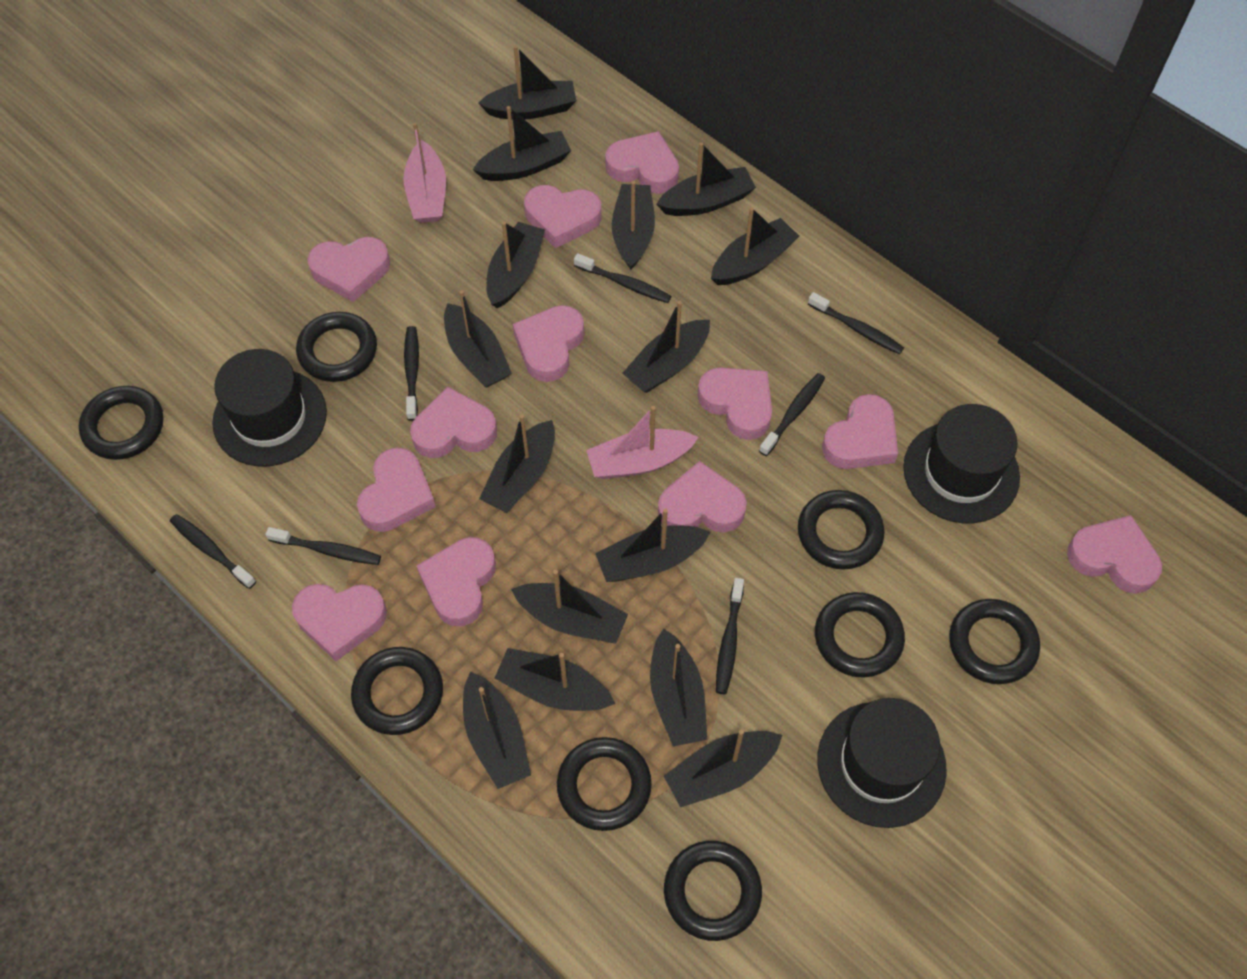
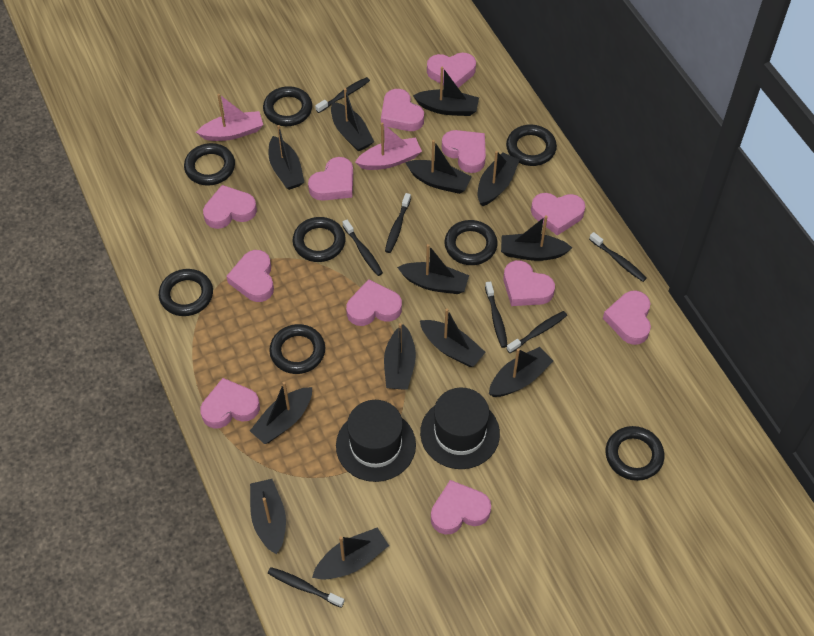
black boat: 15 -> 13
black hat: 3 -> 2

